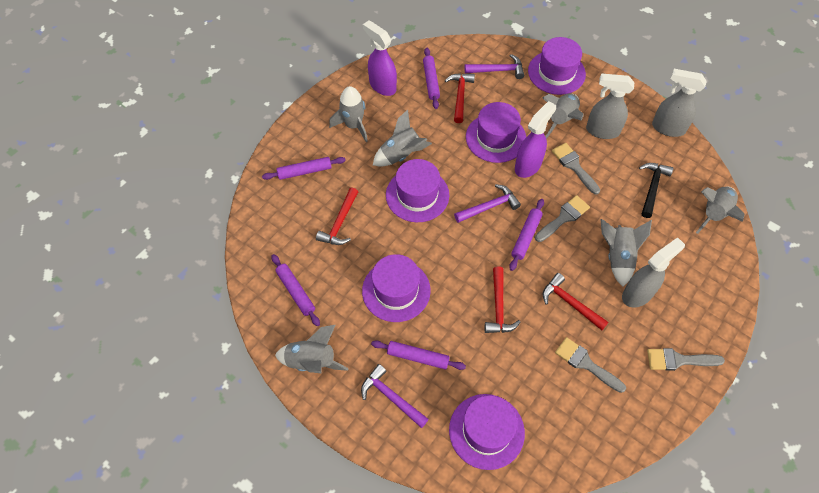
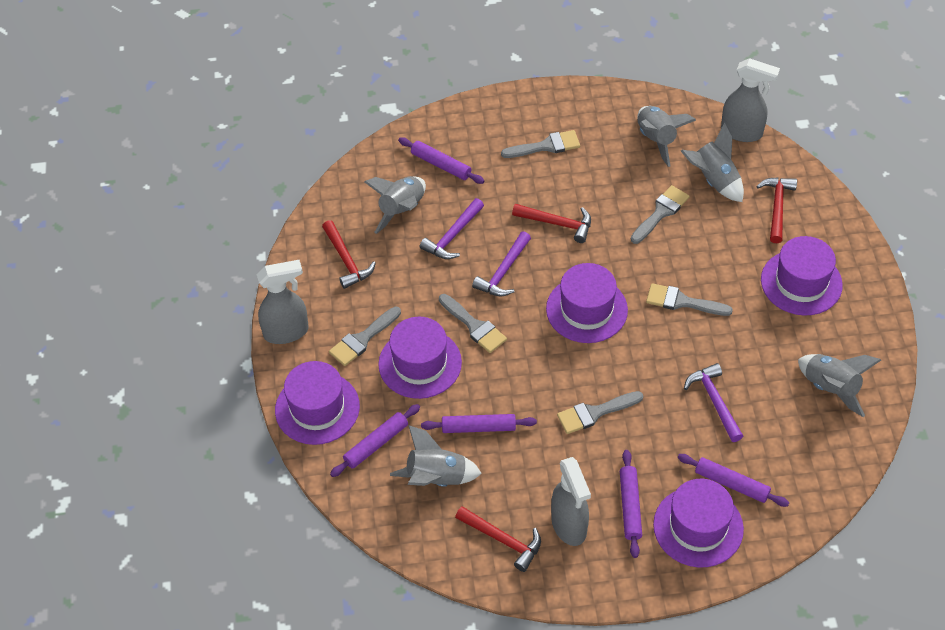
black hammer: 1 -> 0
grey brush: 4 -> 6
grey rocket: 6 -> 5
purple spray bottle: 2 -> 0

